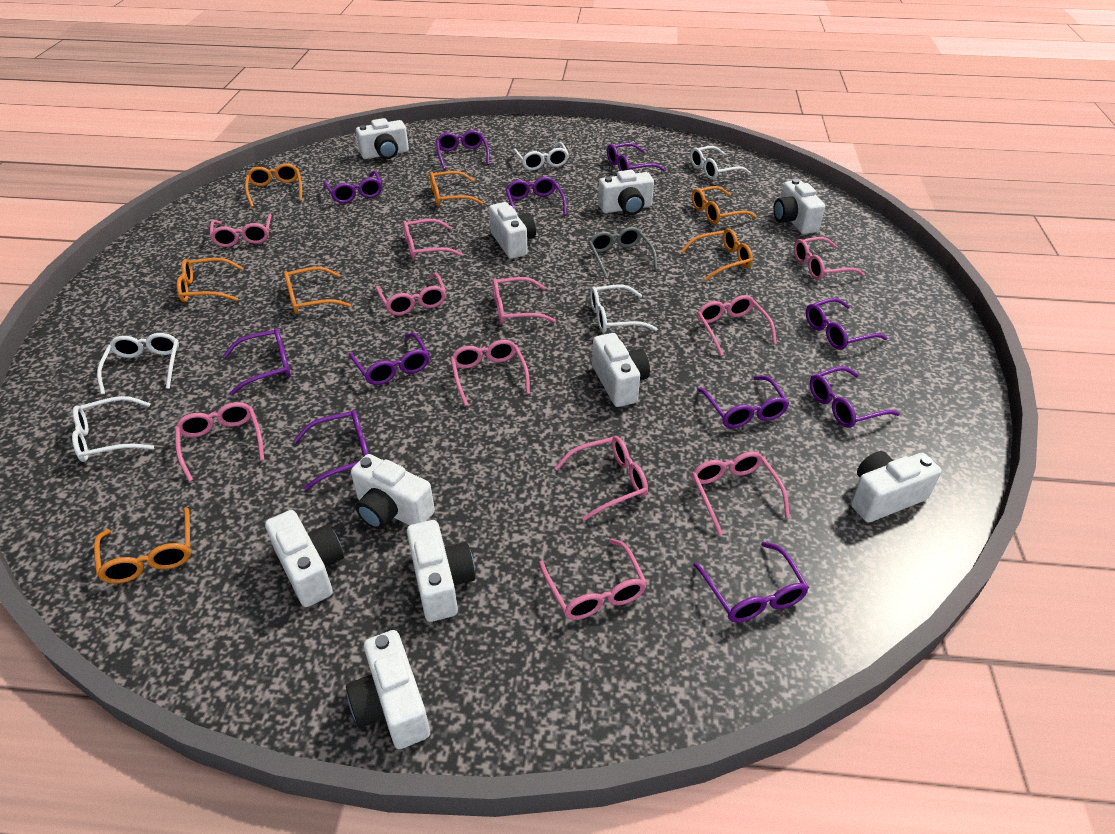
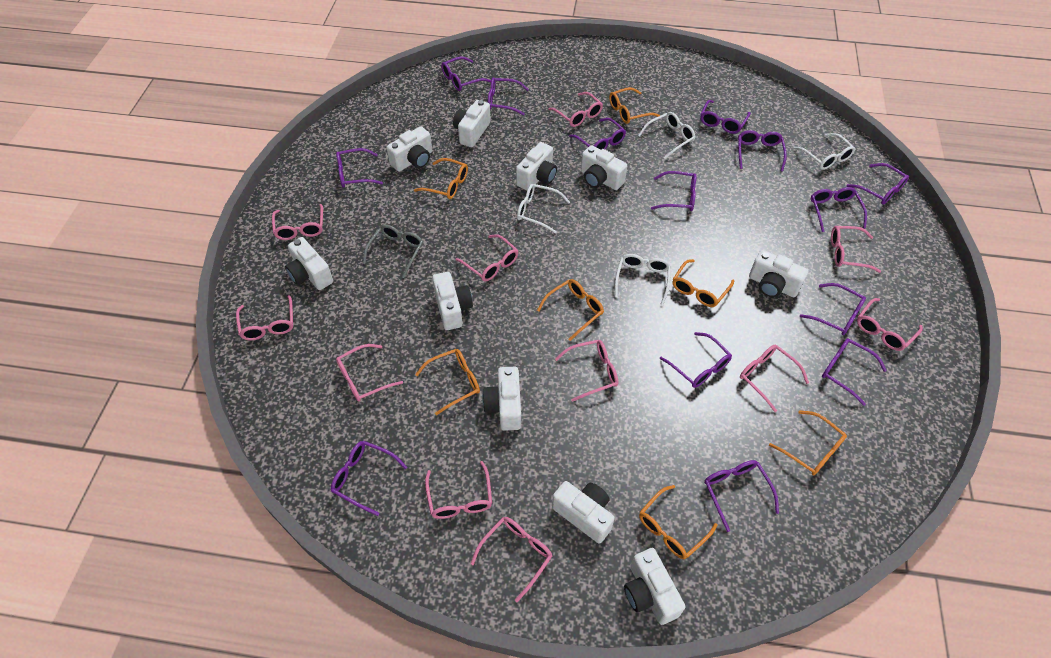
purple glasses: 11 -> 14
white glasses: 5 -> 4

